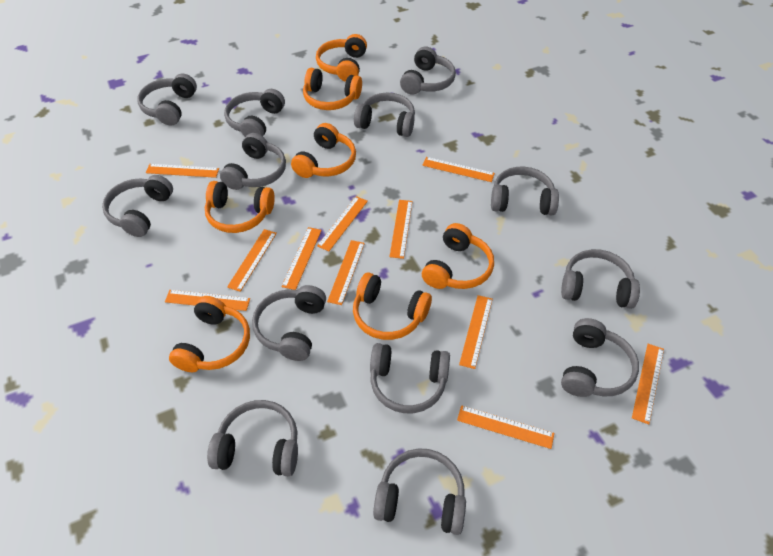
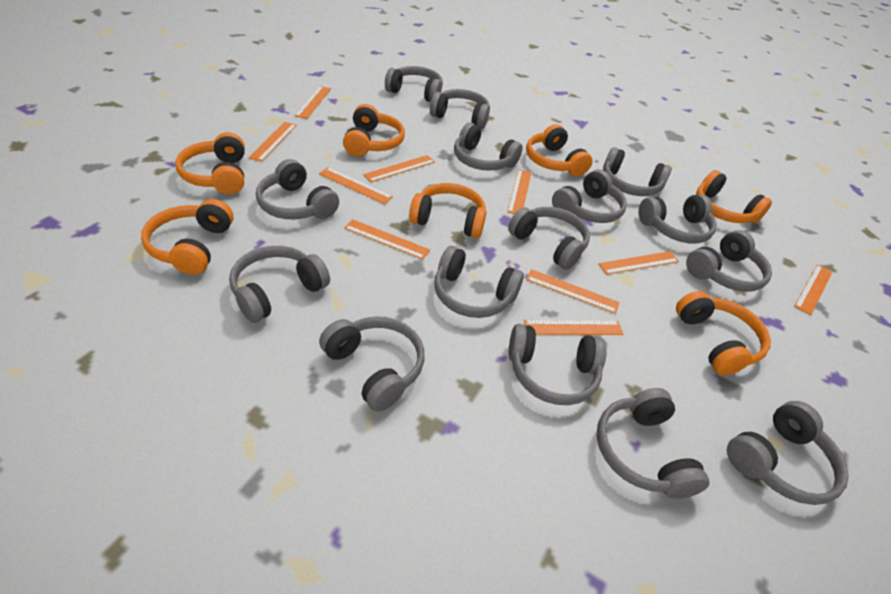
grey headphones: 13 -> 15
orange ruler: 11 -> 10

